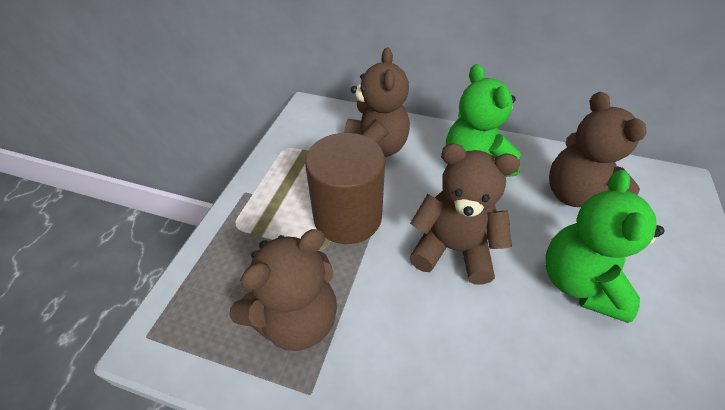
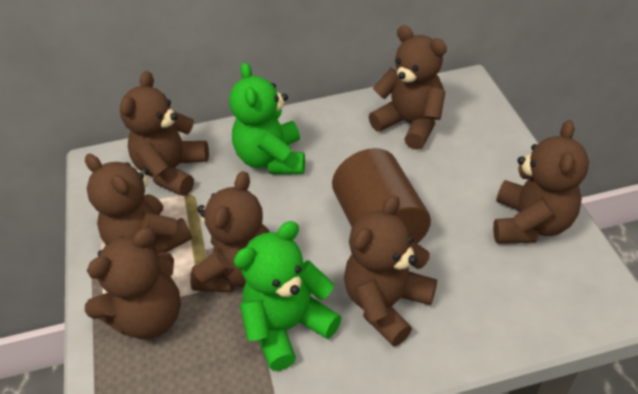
brown teddy bear: 4 -> 7

